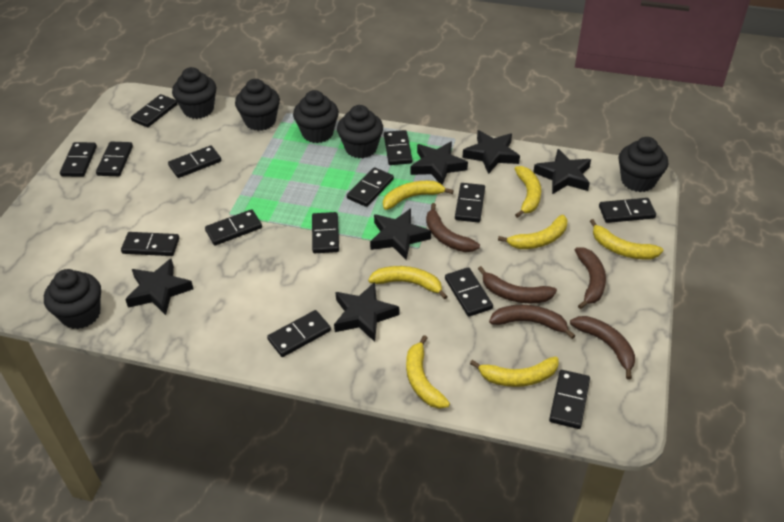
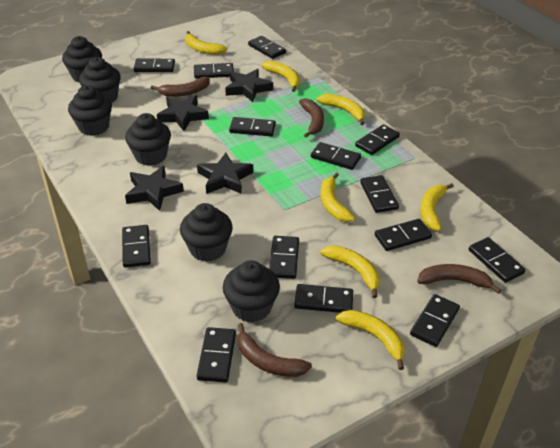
black star: 6 -> 4
brown banana: 5 -> 4

